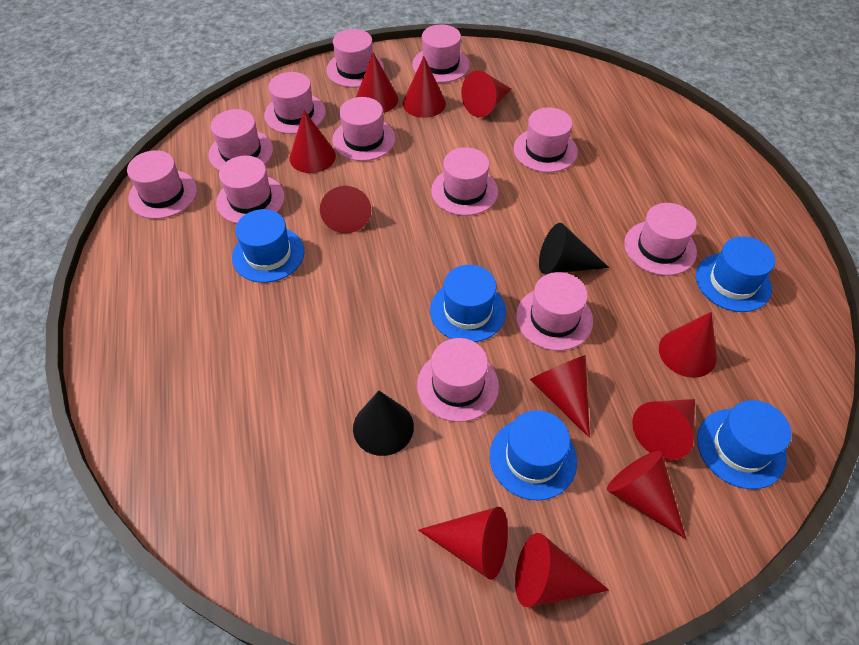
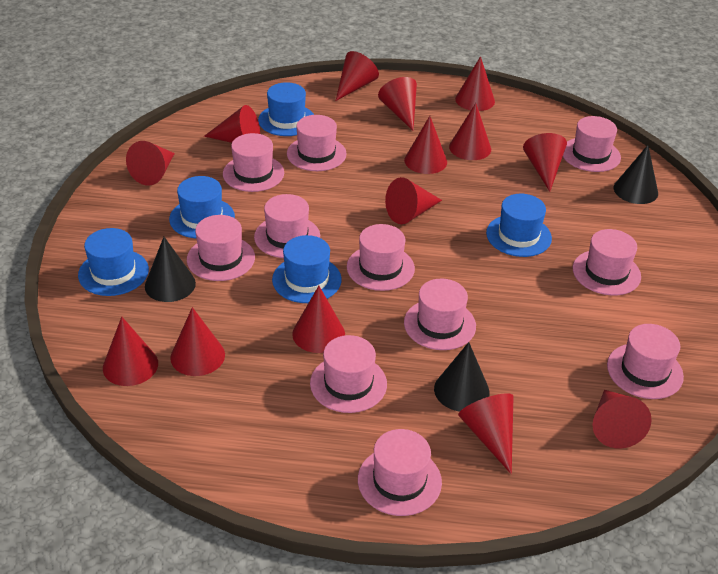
black cone: 2 -> 3
pink hat: 12 -> 11
red cone: 11 -> 14

